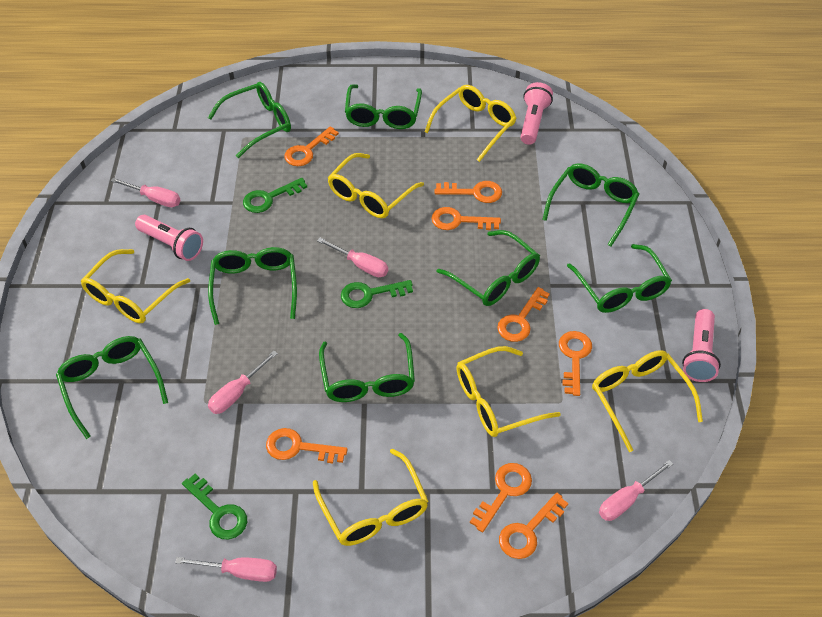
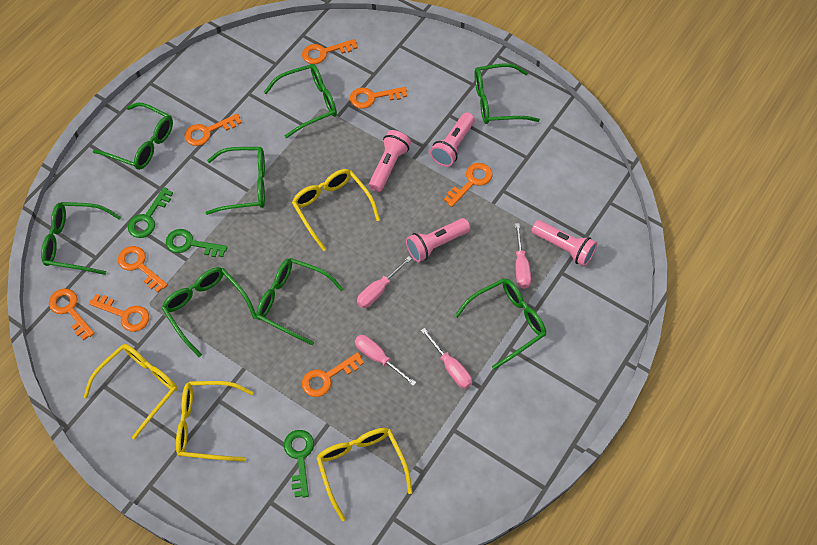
pink flashlight: 3 -> 4
pink screwdriver: 5 -> 4
yellow glasses: 6 -> 4

